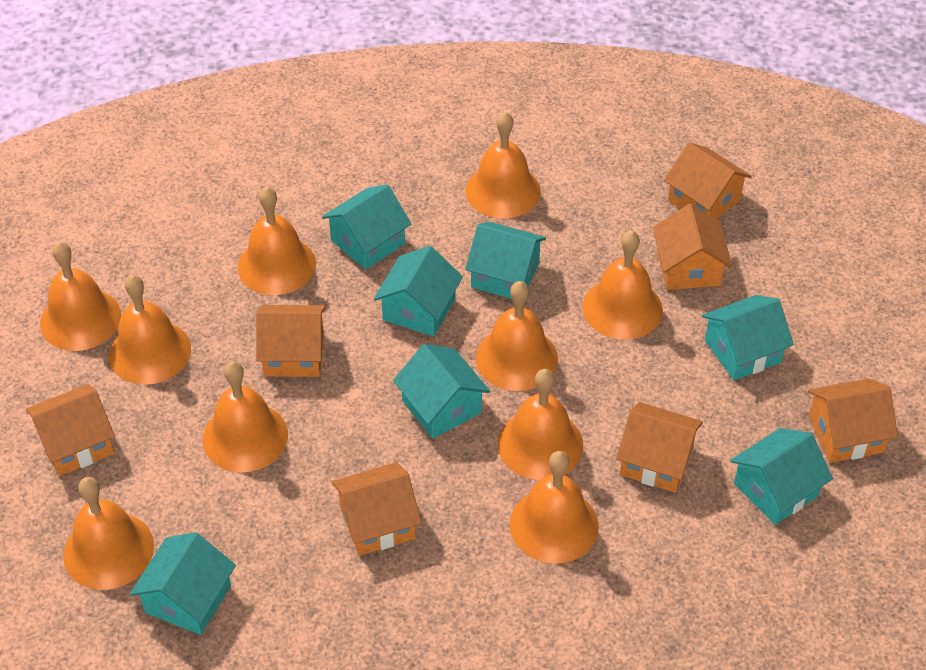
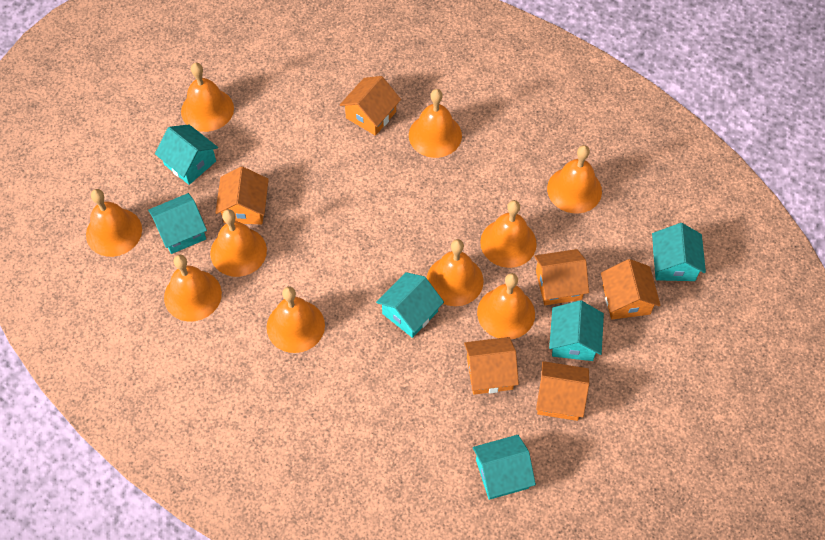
orange house: 7 -> 6
turquoise house: 7 -> 6

